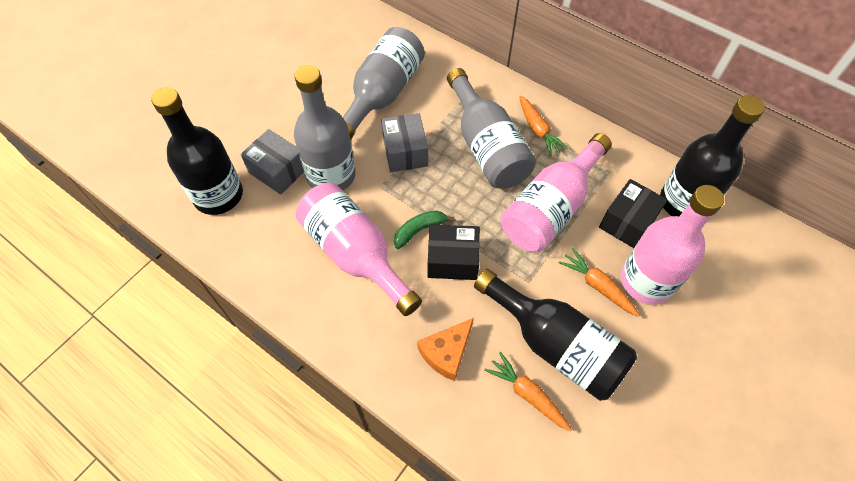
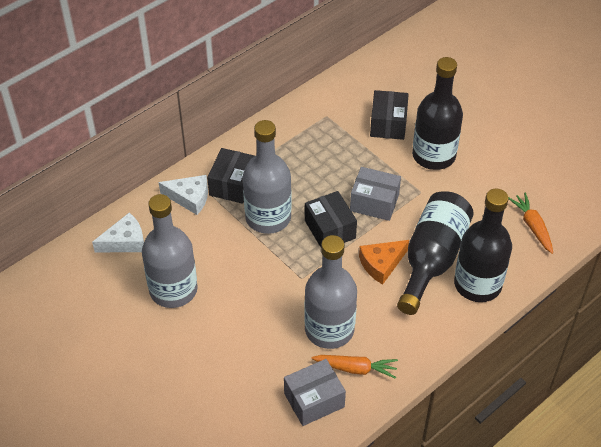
black box: 2 -> 3
green banana: 1 -> 0
orange carrot: 3 -> 2
pink bottle: 3 -> 0
white cheese: 0 -> 2

